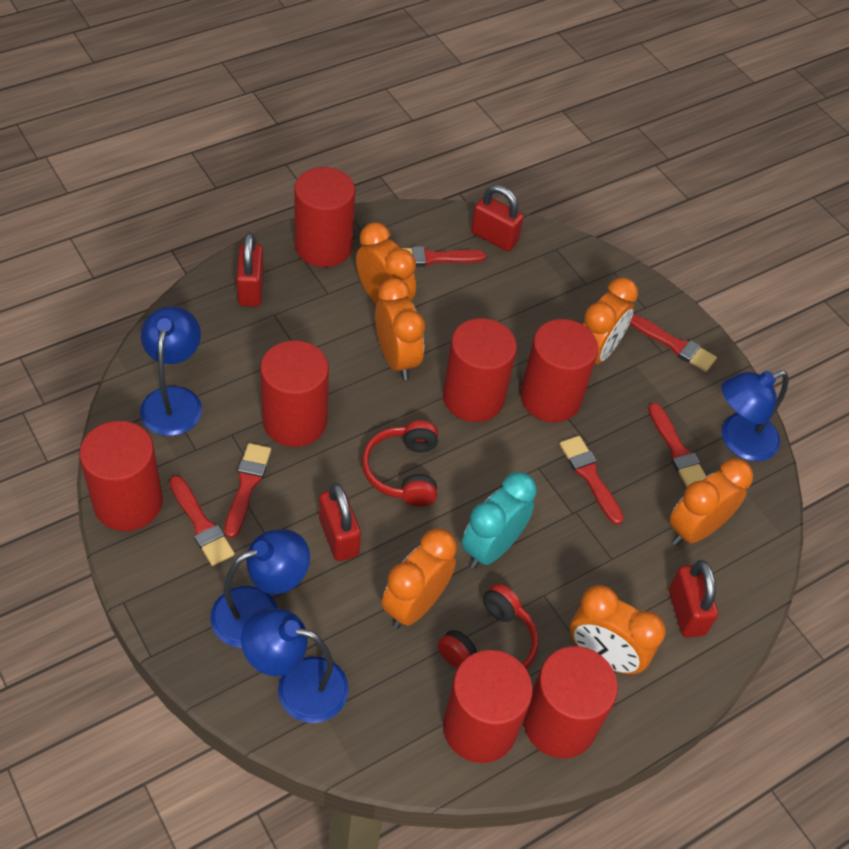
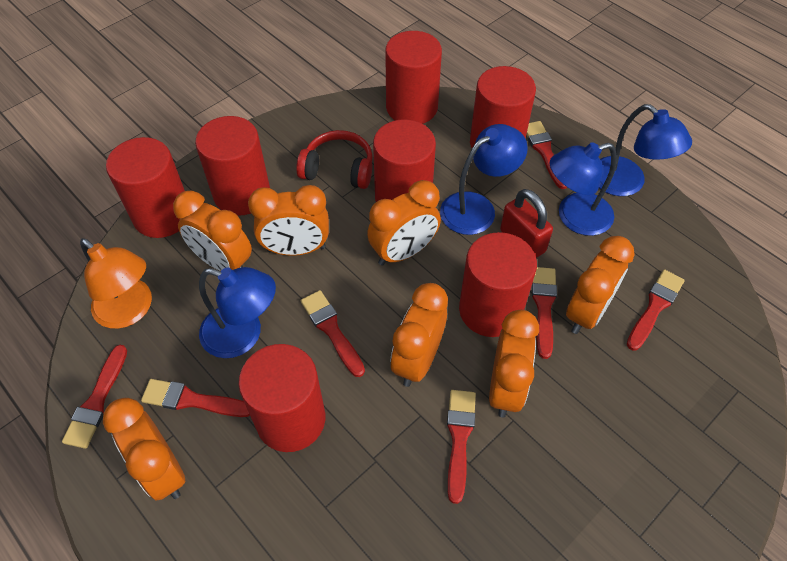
orange clock: 6 -> 7
orange lamp: 0 -> 1
red brush: 6 -> 7
red headphones: 2 -> 1
red padlock: 4 -> 1
turquoise clock: 1 -> 0

